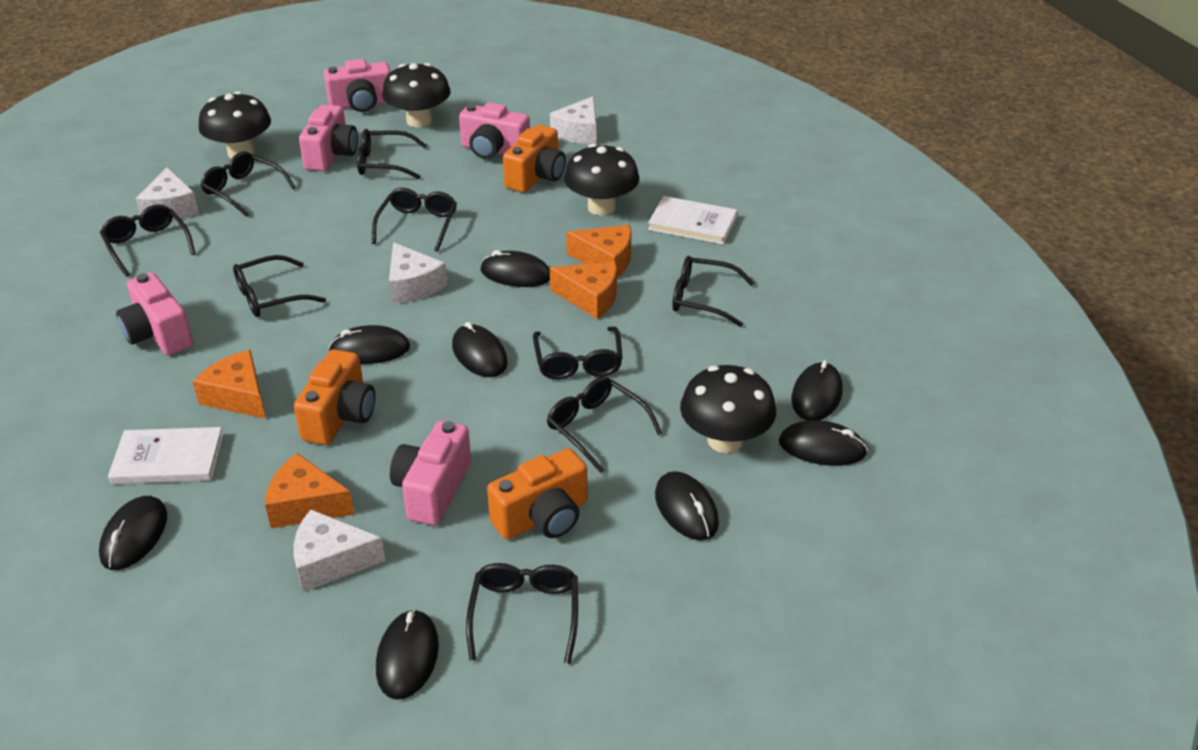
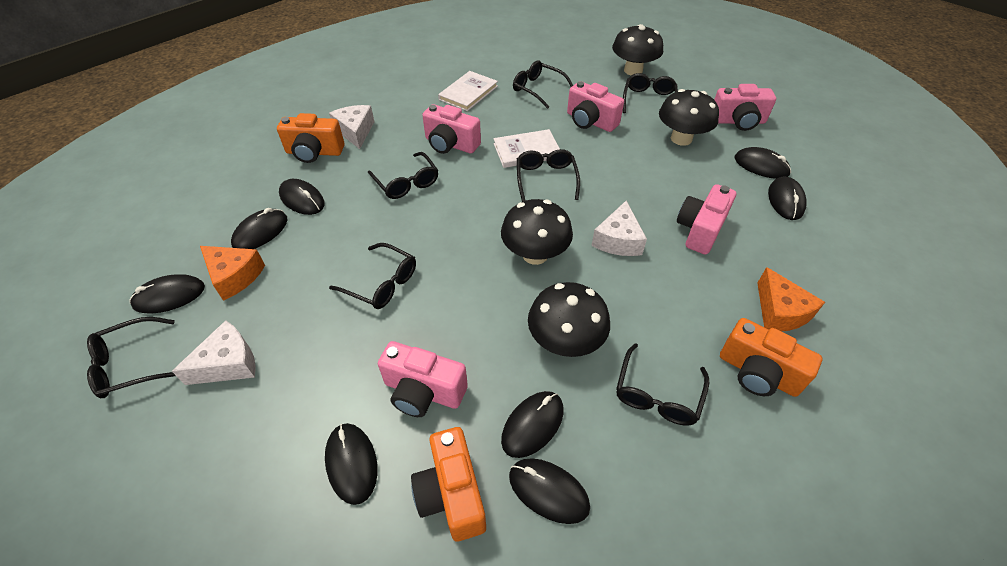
black glasses: 9 -> 7
orange cheese: 4 -> 2
white cheese: 4 -> 3

